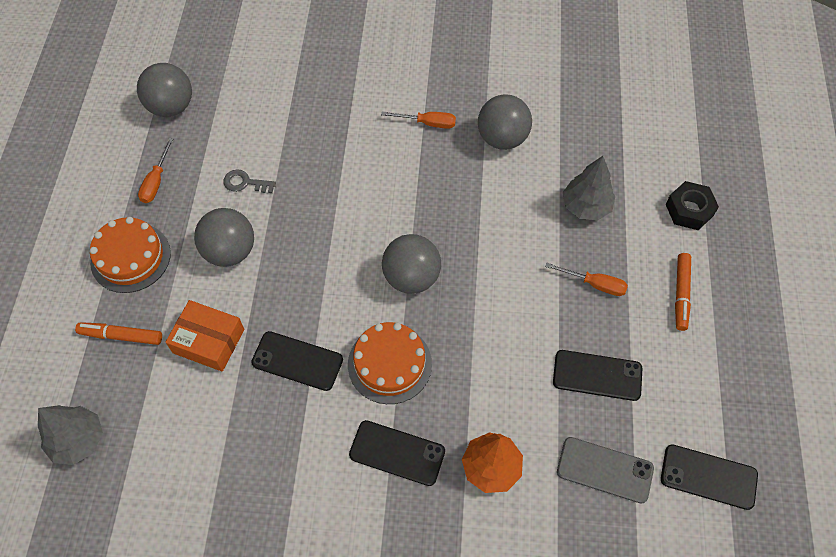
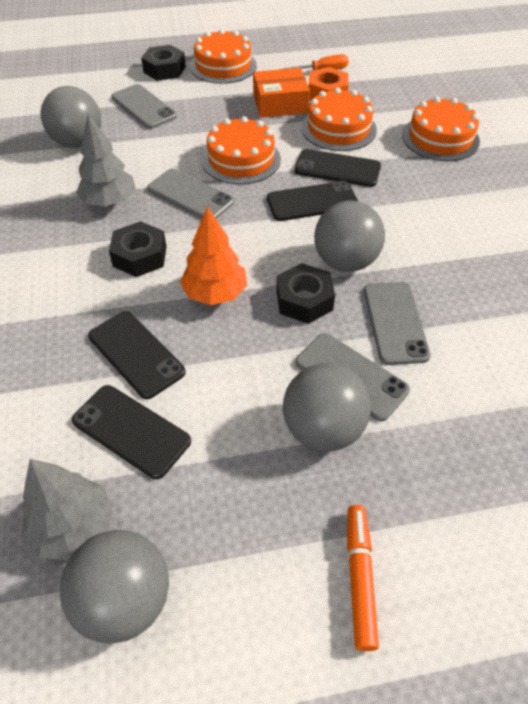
black nut: 1 -> 3
grey key: 1 -> 0
grey phone: 1 -> 4
orange cake: 2 -> 4
orange marker: 2 -> 1
orange nut: 0 -> 1
orange screwdriver: 3 -> 1

